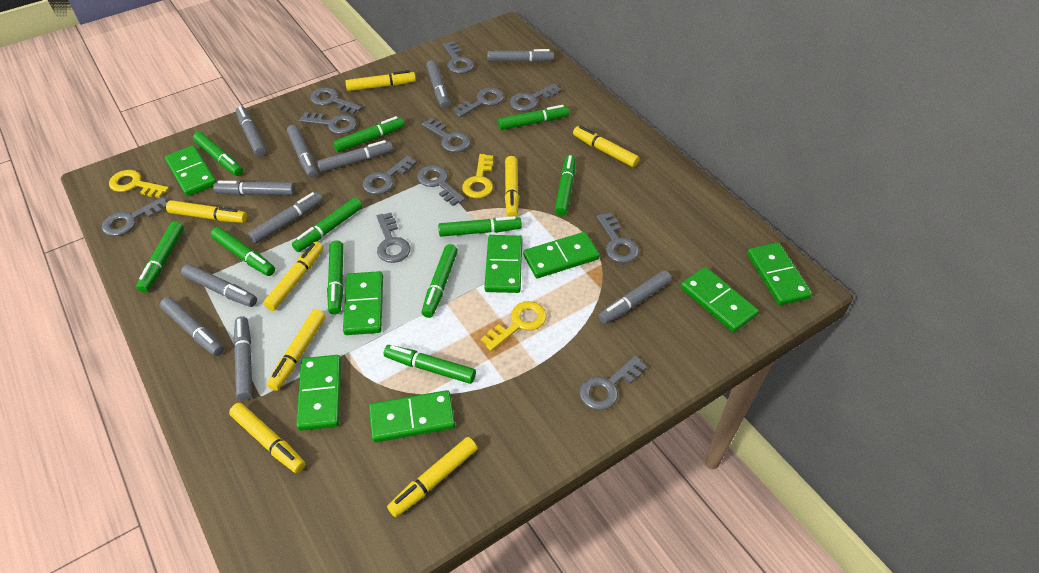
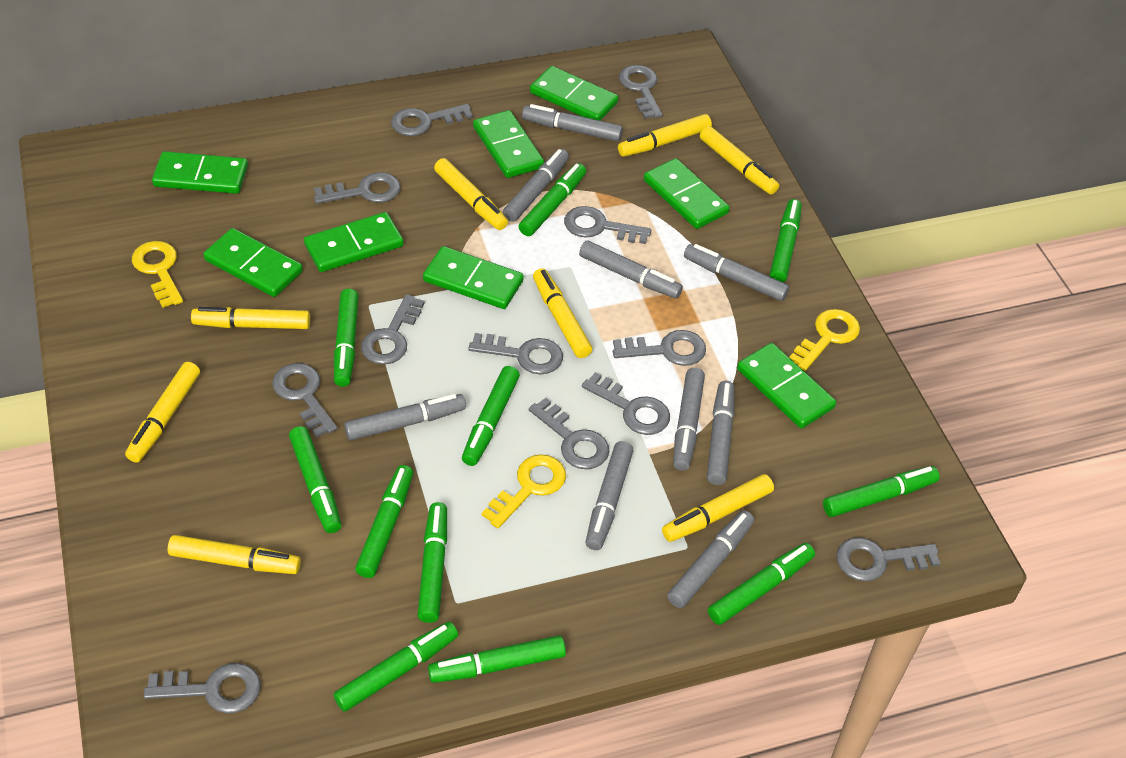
grey marker: 11 -> 9

